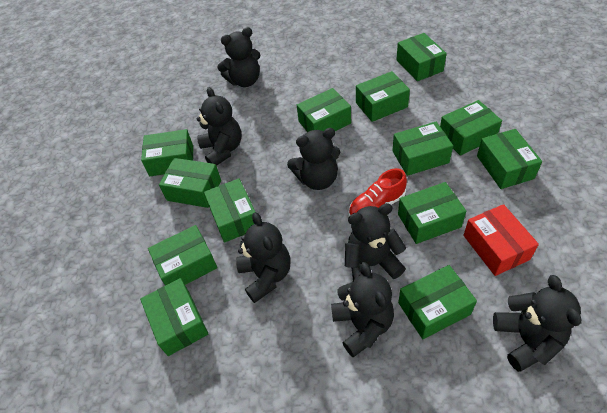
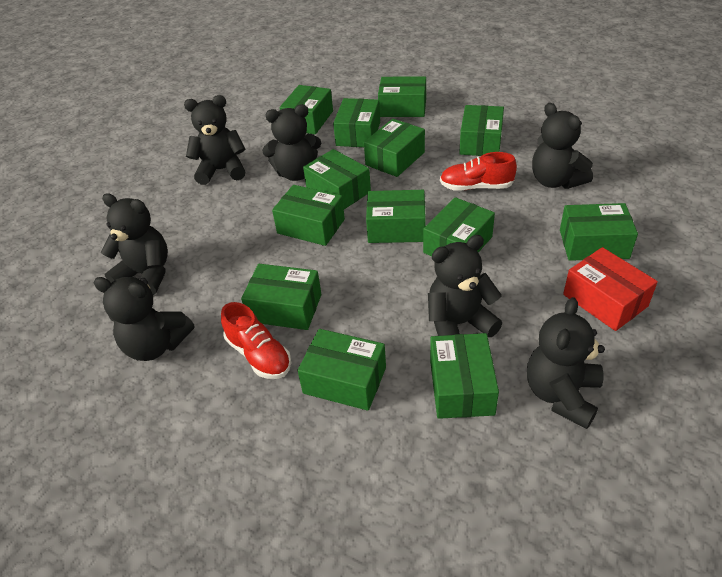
red shoe: 1 -> 2

